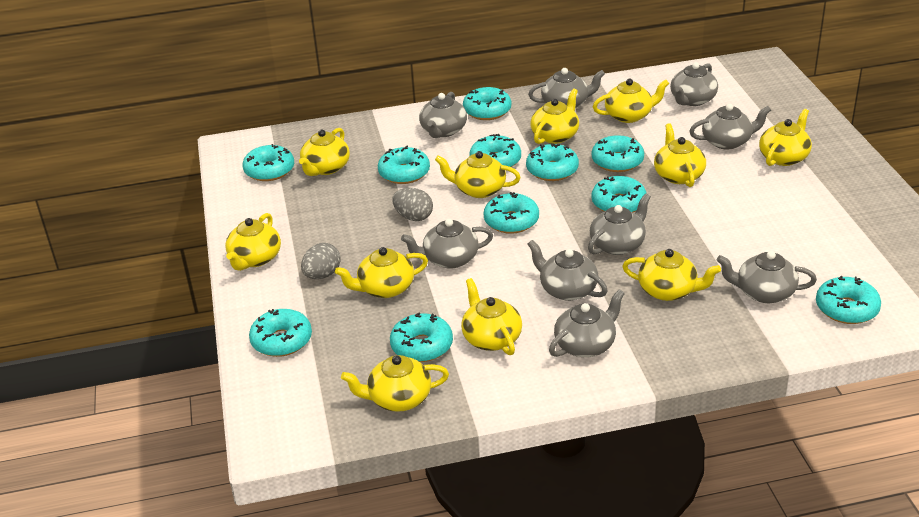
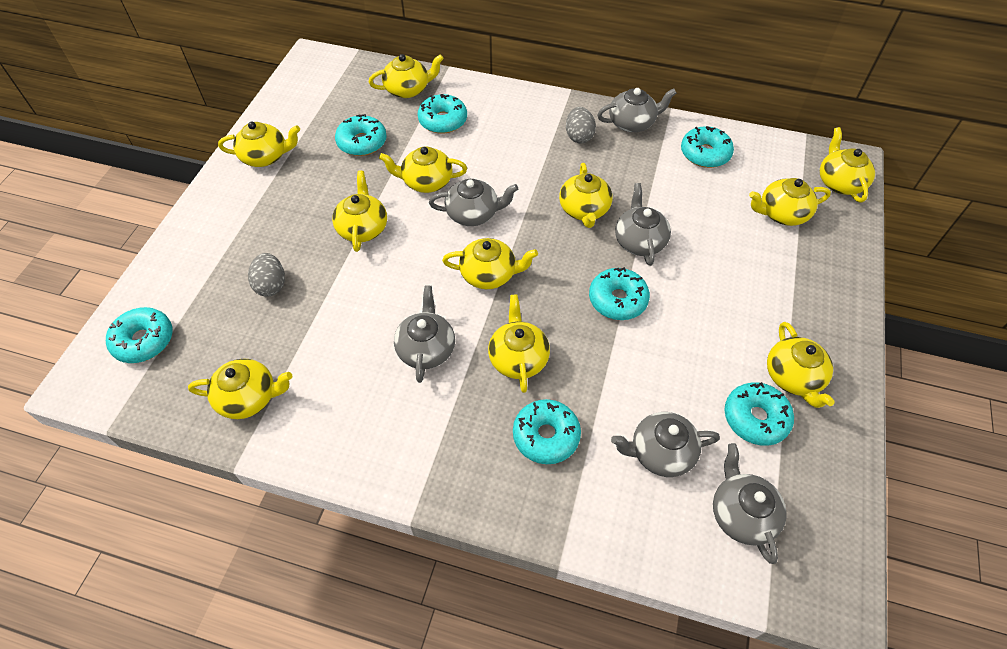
grey teapot: 9 -> 6
turquoise donut: 11 -> 7

